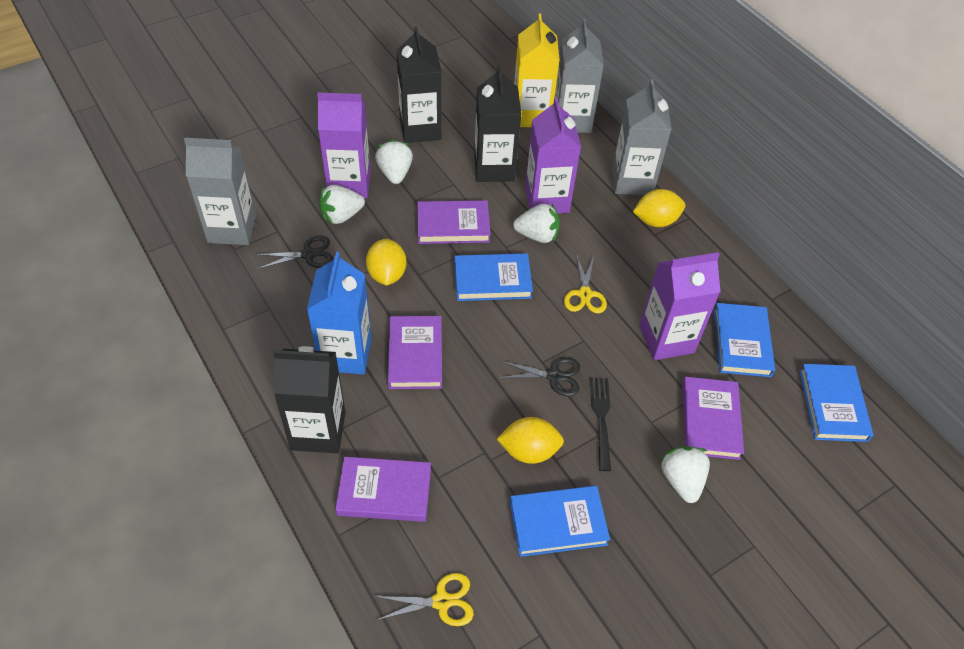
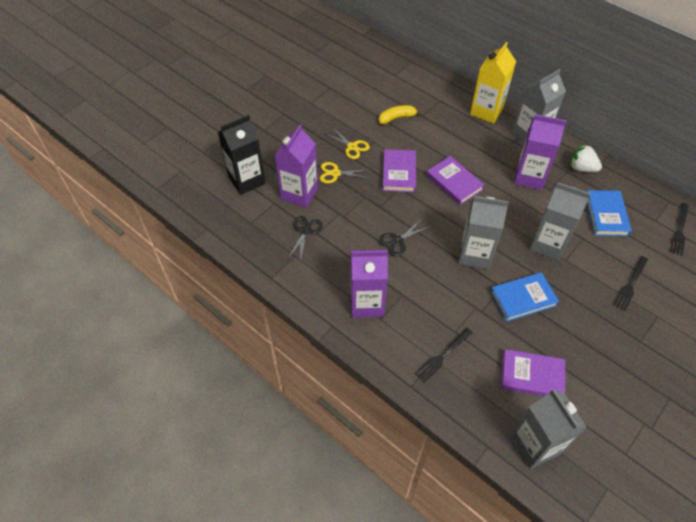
black carton: 3 -> 1
black fork: 1 -> 3
blue book: 4 -> 2
blue carton: 1 -> 0
grey carton: 3 -> 4
purple book: 4 -> 3
white strawberry: 4 -> 1
yellow banana: 0 -> 1
yellow lemon: 3 -> 0

